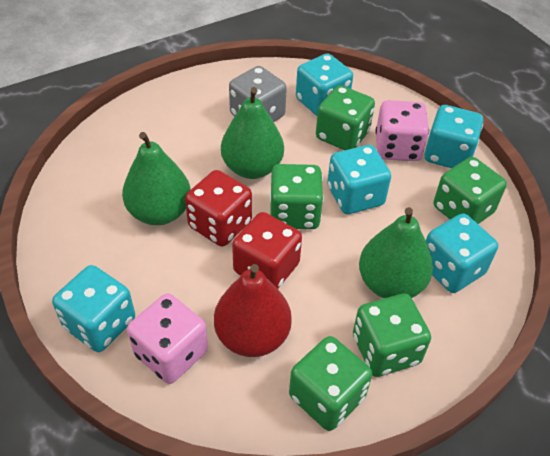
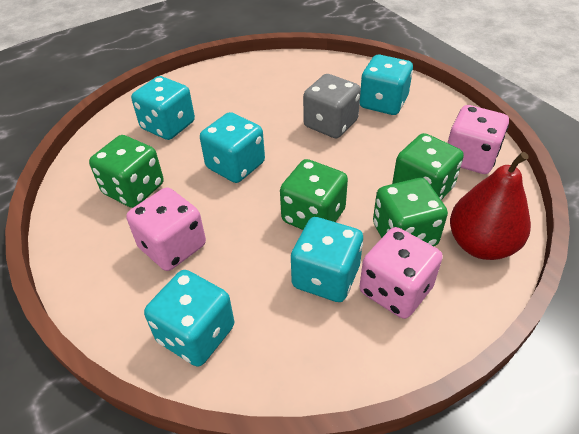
green dice: 5 -> 4
green pear: 3 -> 0
pink dice: 2 -> 3
red dice: 2 -> 0

